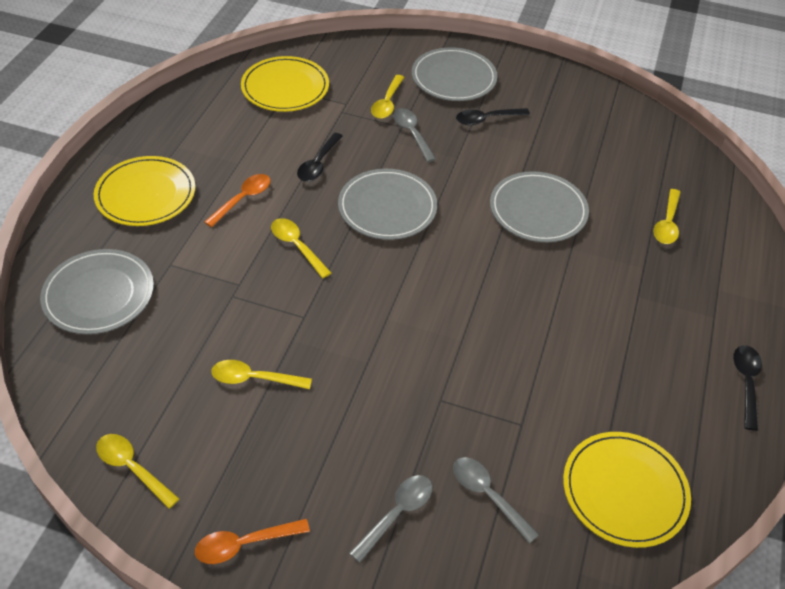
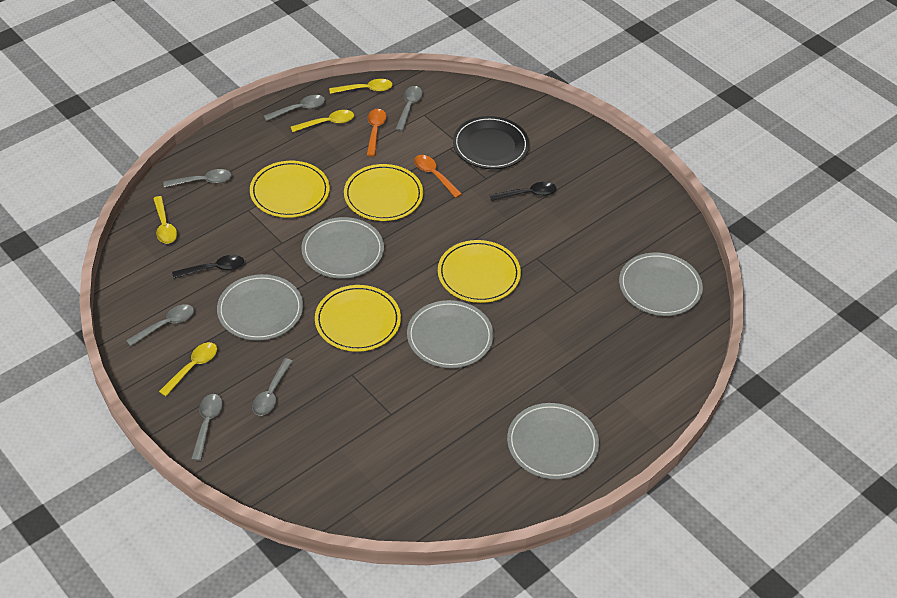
black plate: 0 -> 1
black spoon: 3 -> 2
grey plate: 4 -> 5
grey spoon: 3 -> 6
yellow plate: 3 -> 4
yellow spoon: 5 -> 4

